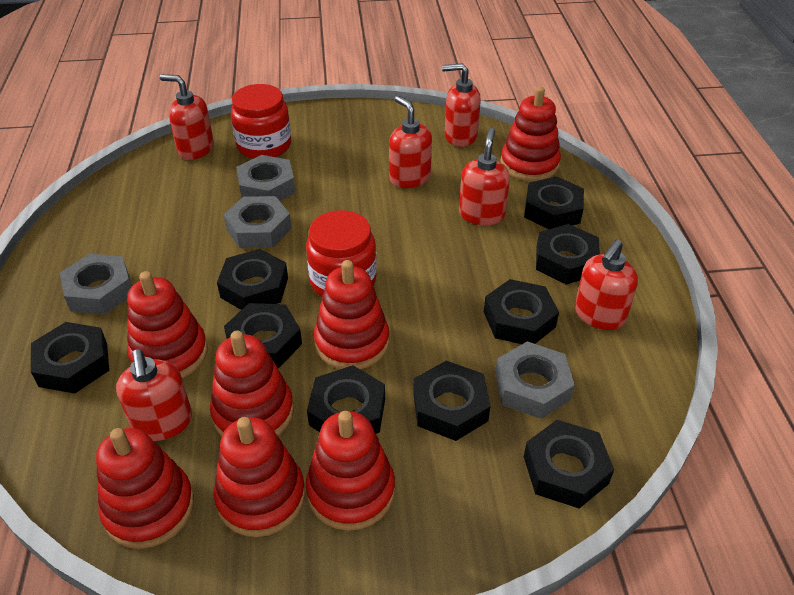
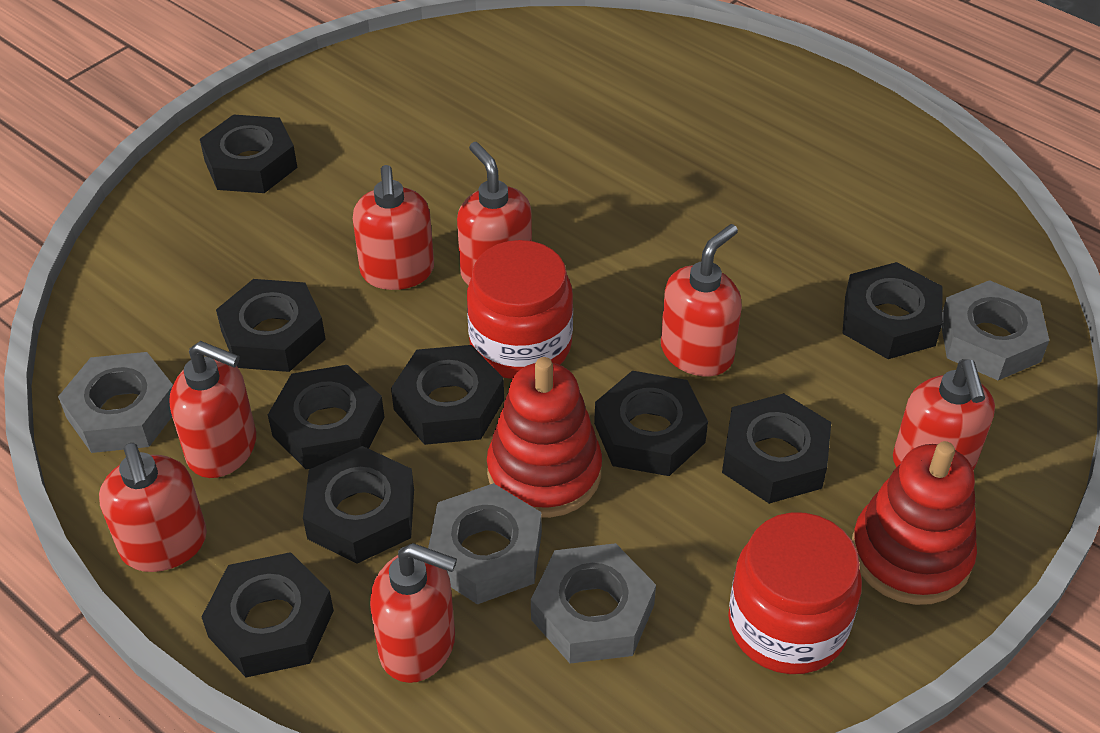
red soap dispenser: 6 -> 7
red stacking toy: 7 -> 2

